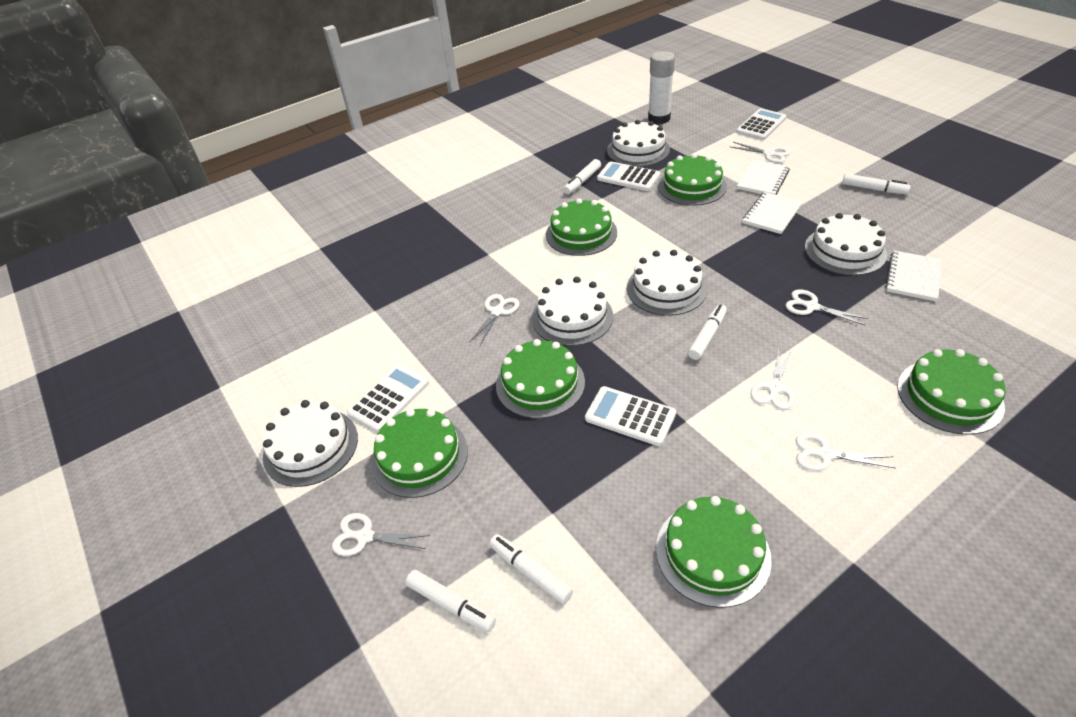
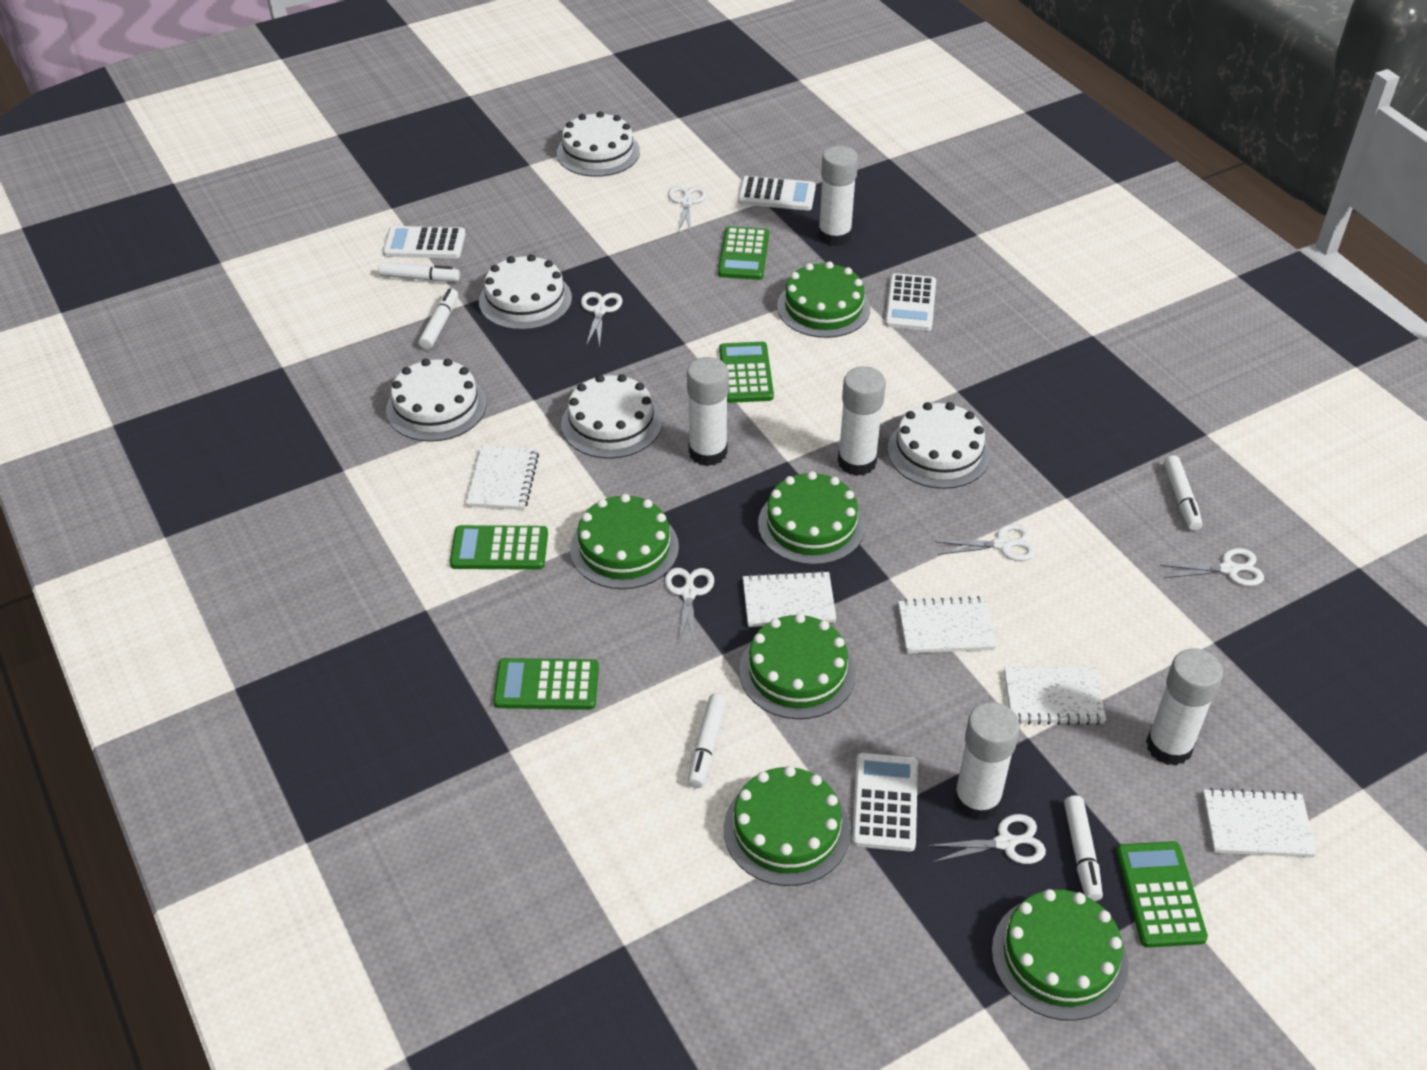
green calculator: 0 -> 5
white glue stick: 1 -> 5
white notebook: 3 -> 5

